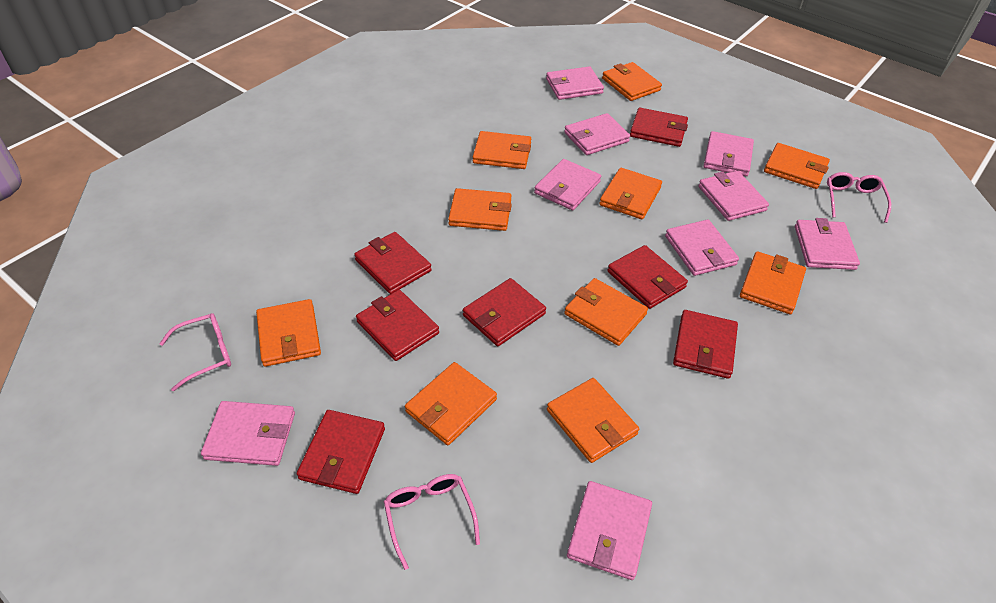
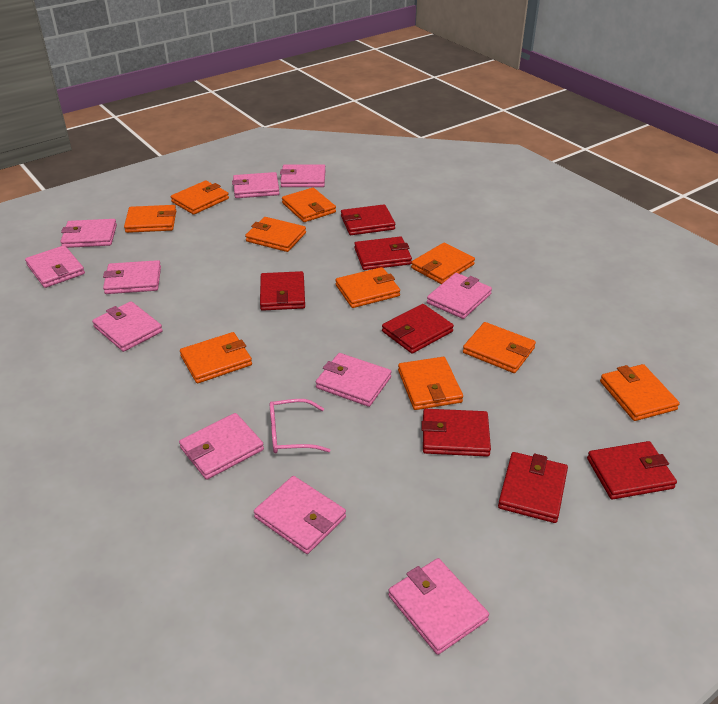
pink glasses: 3 -> 1
pink wallet: 9 -> 11

